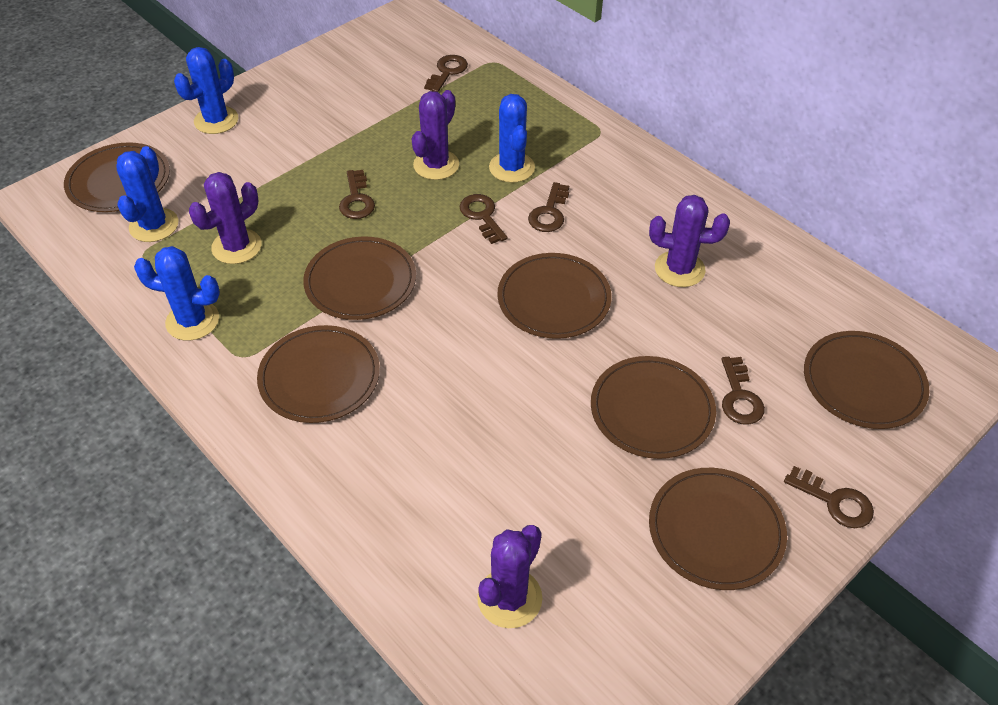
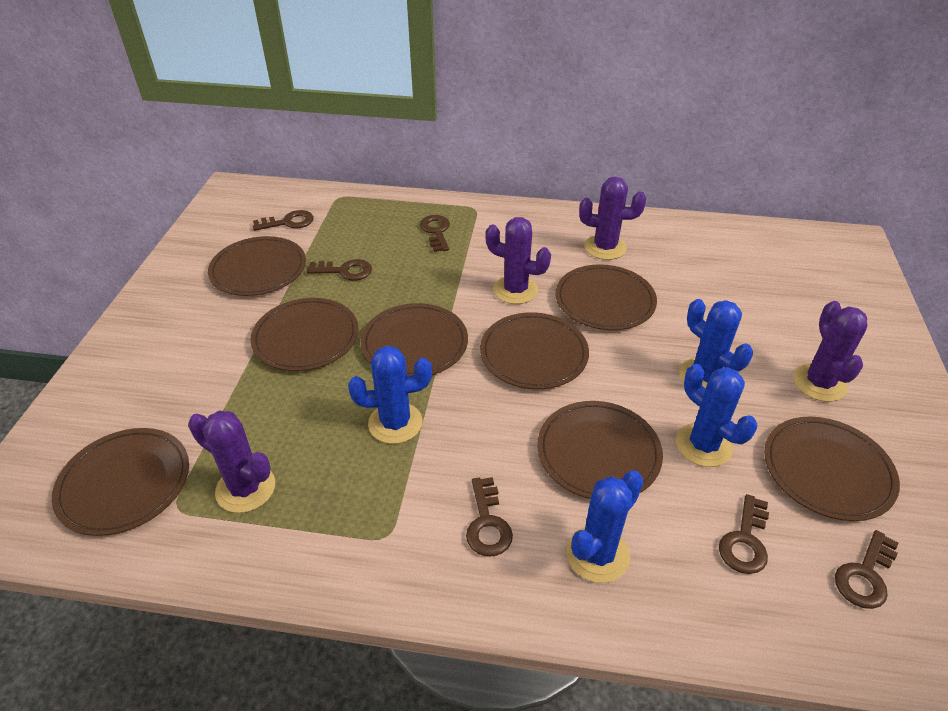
brown plate: 7 -> 8

